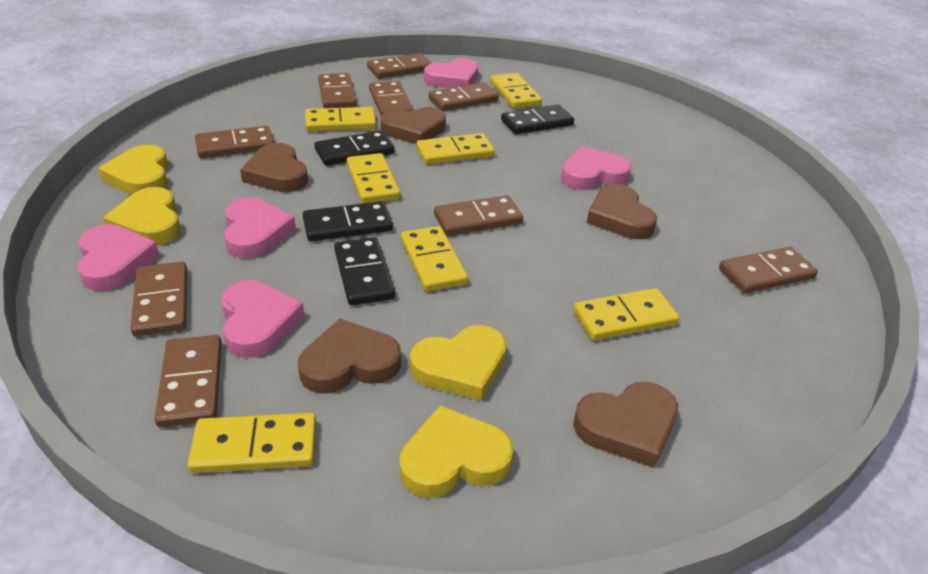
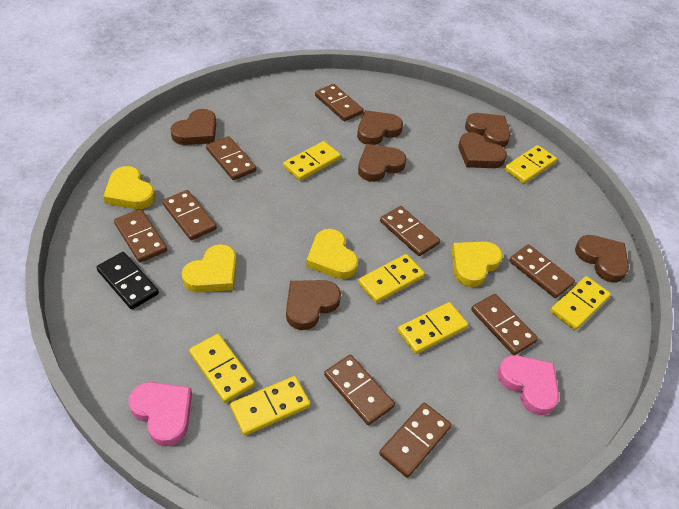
black domino: 4 -> 1
brown heart: 5 -> 7
pink heart: 5 -> 2

